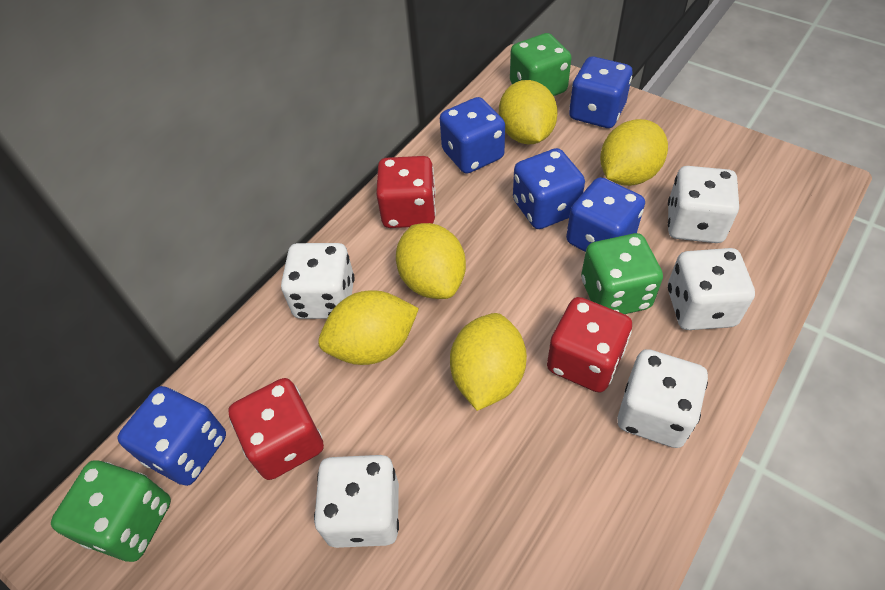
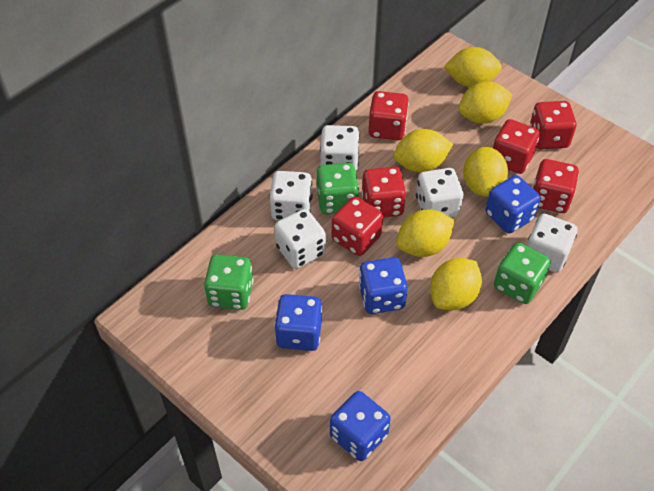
blue dice: 5 -> 4
red dice: 3 -> 6
yellow lemon: 5 -> 6

